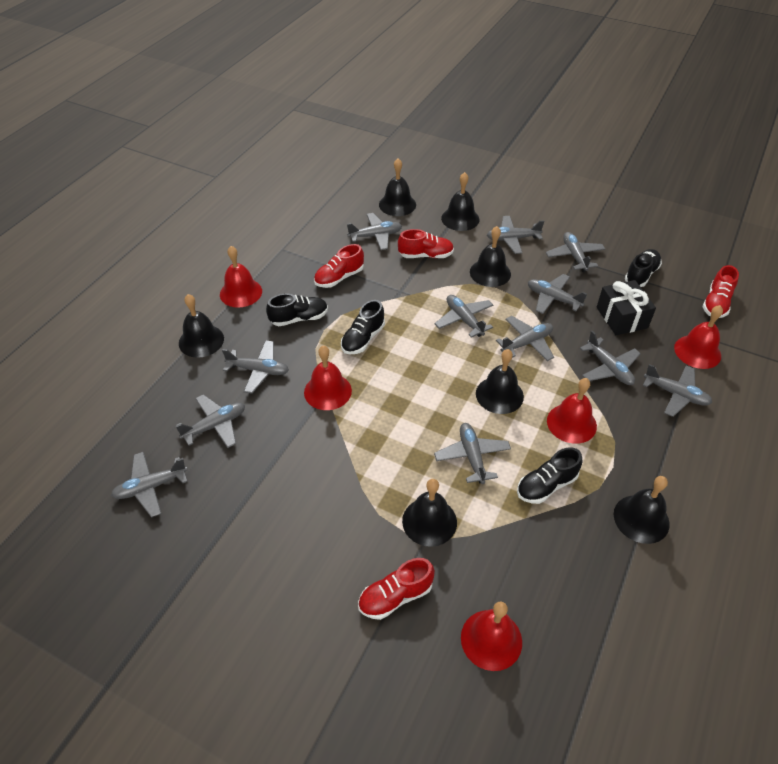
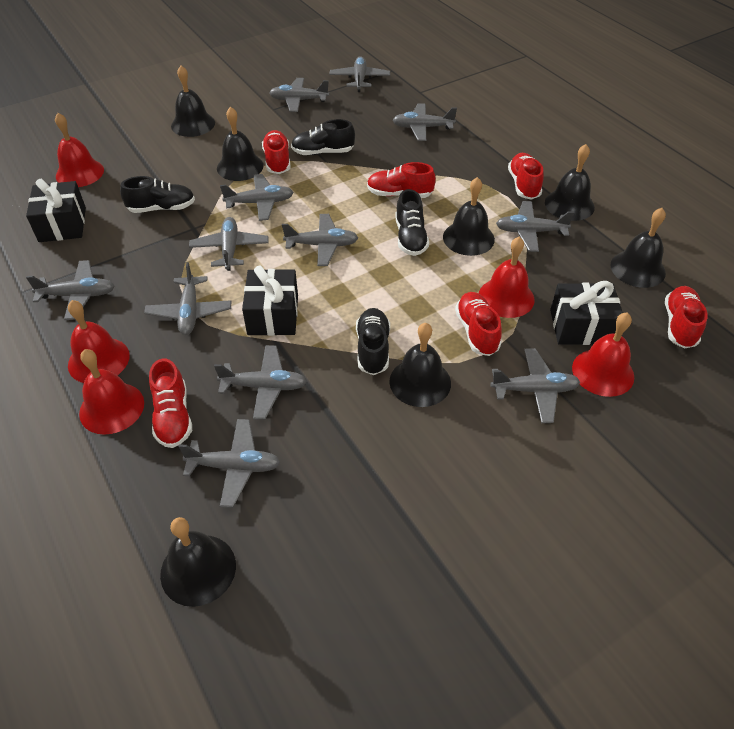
black gift: 1 -> 3
red shoe: 4 -> 6

